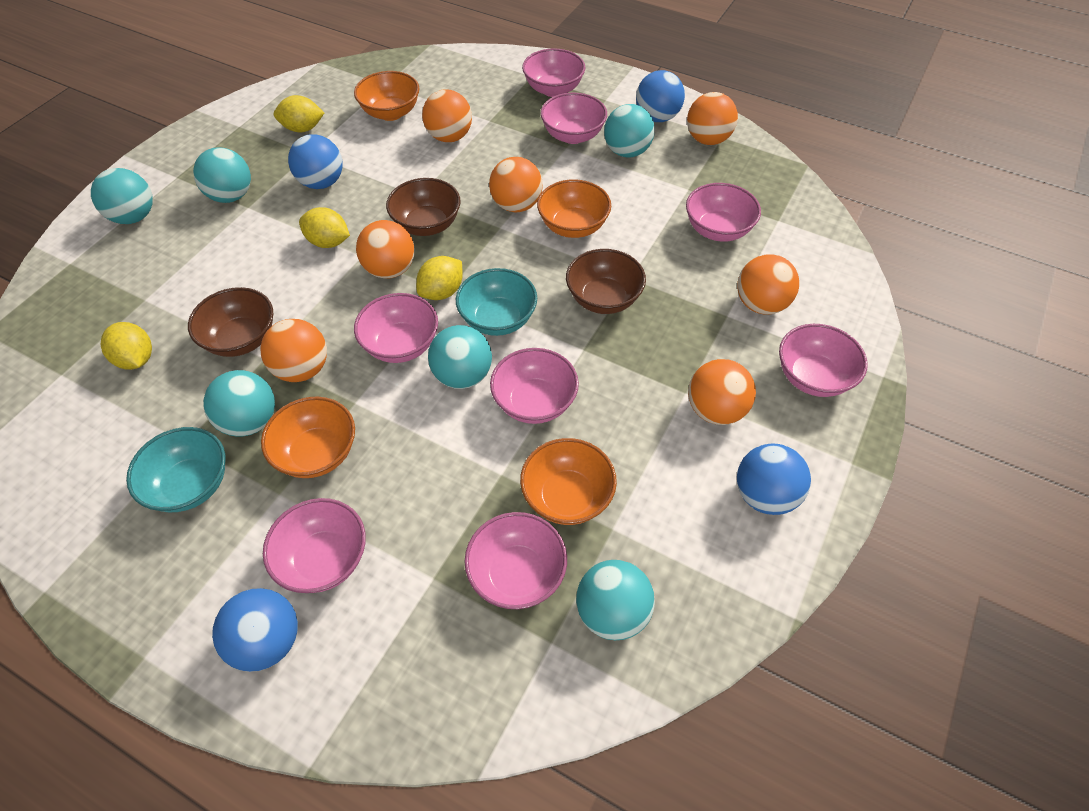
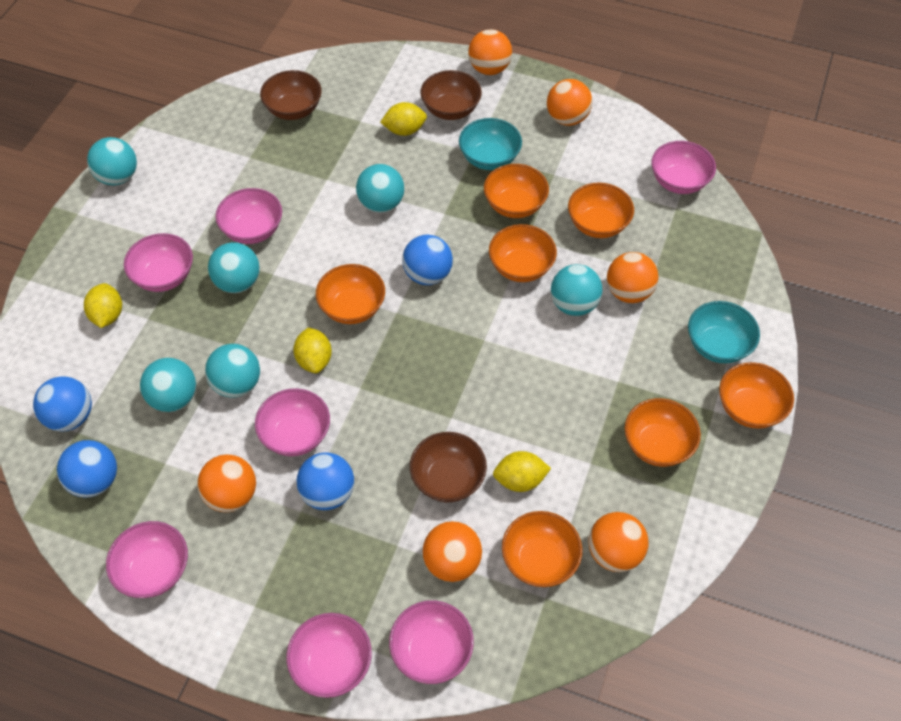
orange ball: 7 -> 6
orange bowl: 4 -> 7
pink bowl: 8 -> 7

